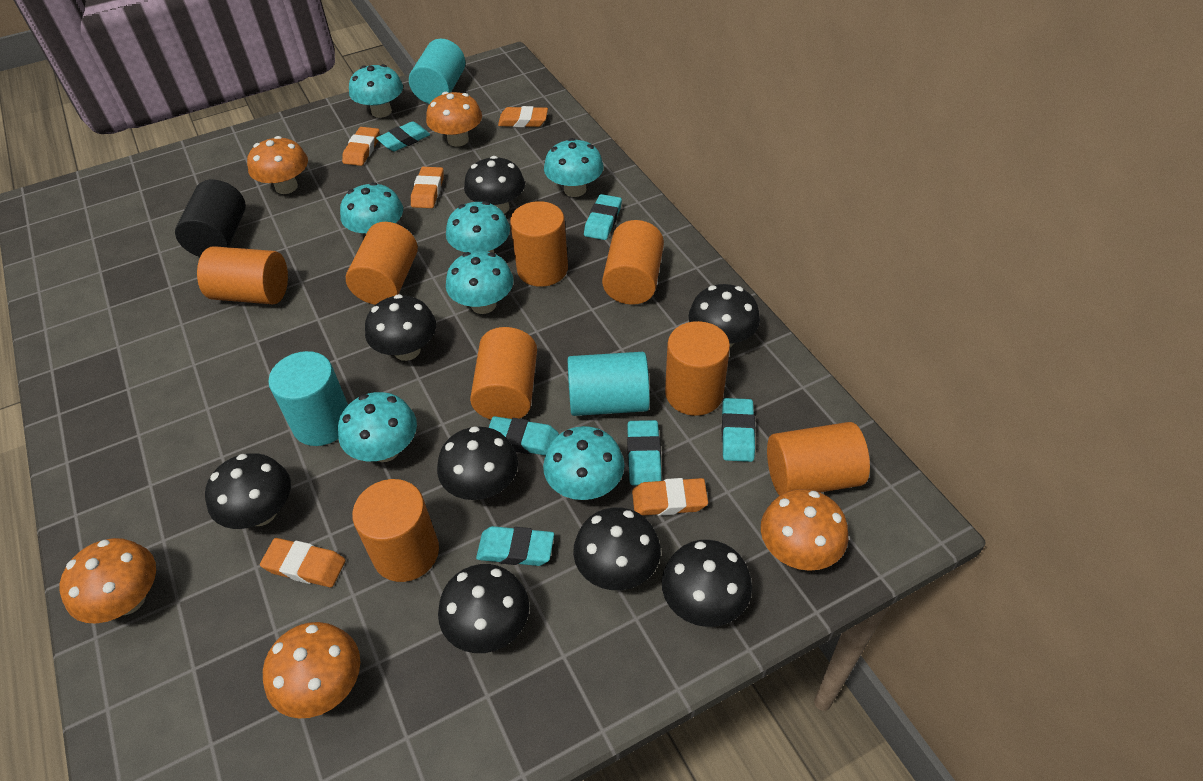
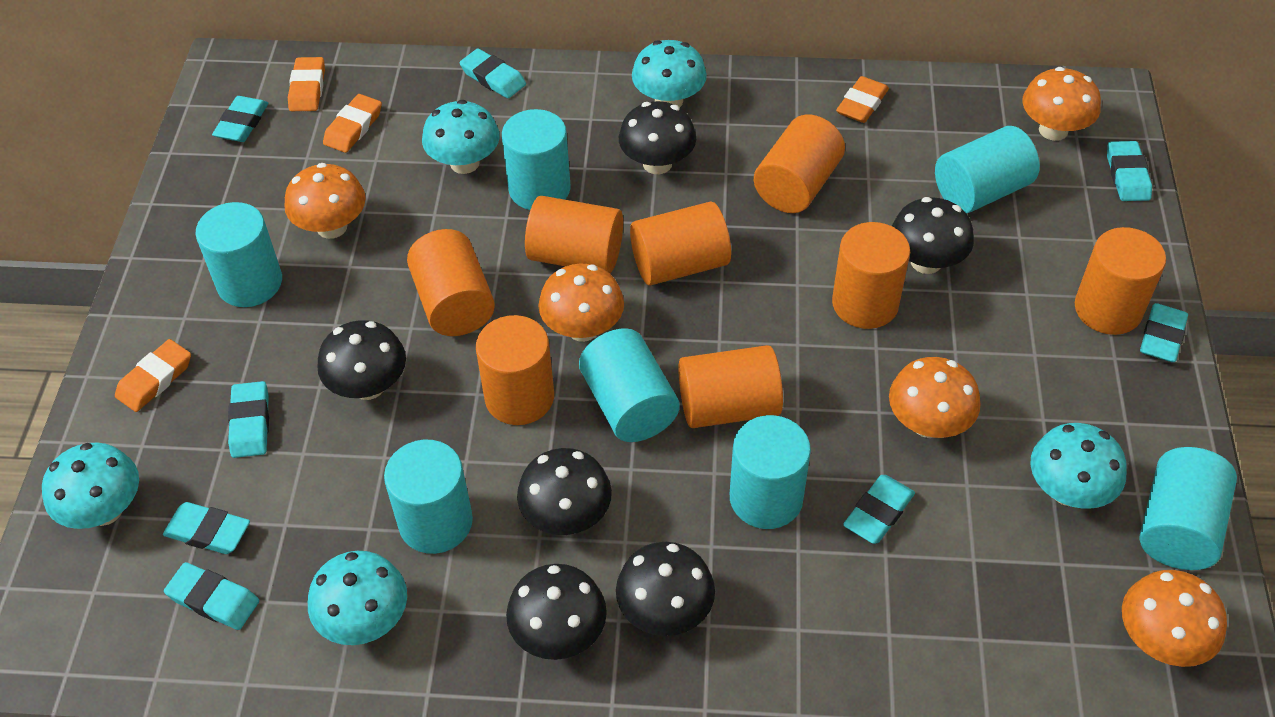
black cylinder: 1 -> 0
black mushroom: 8 -> 6
orange eraser: 5 -> 4
turquoise cylinder: 3 -> 7
turquoise eraser: 6 -> 8
turquoise mushroom: 7 -> 5

